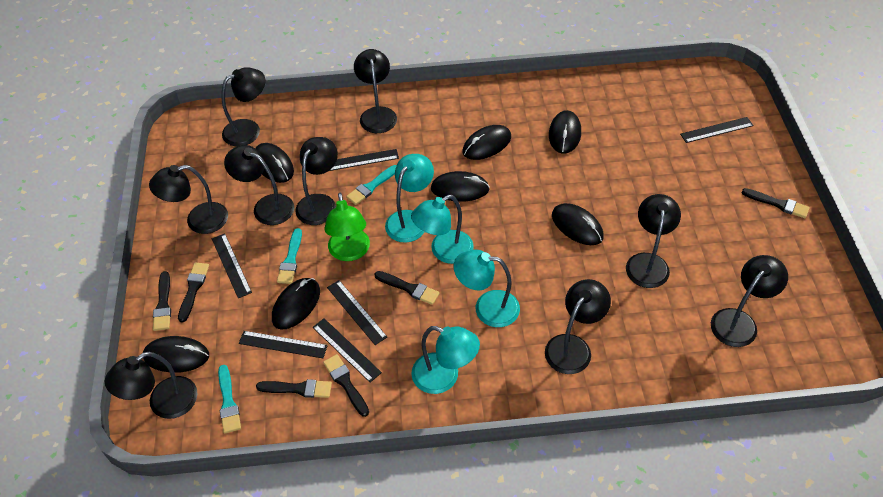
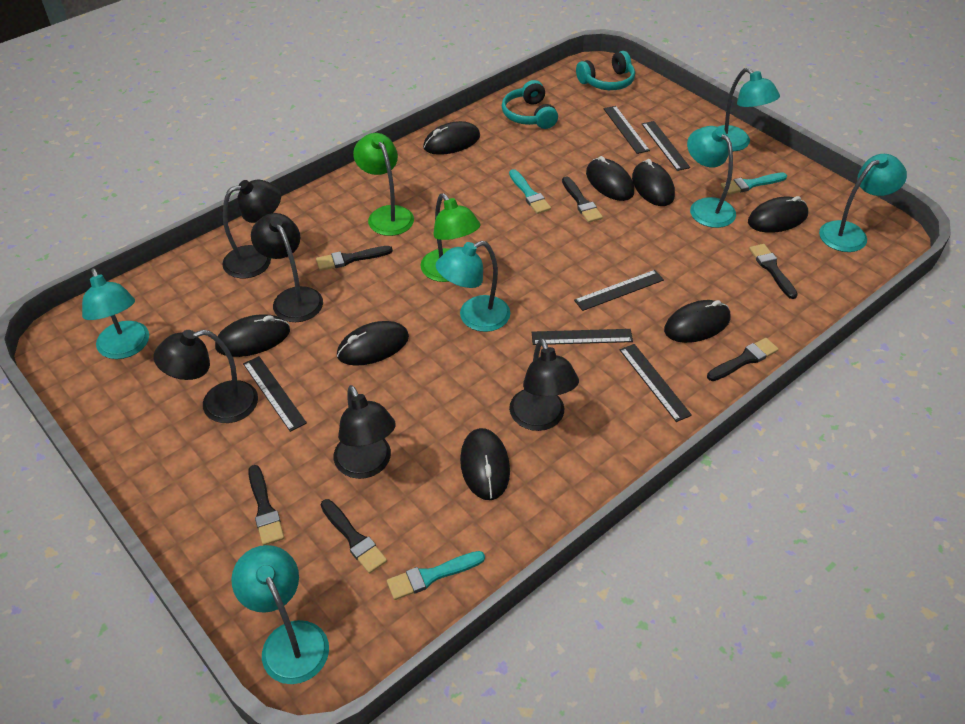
black lamp: 9 -> 5
black mouse: 7 -> 8
green lamp: 1 -> 2
turquoise headphones: 0 -> 2
turquoise lamp: 4 -> 6

